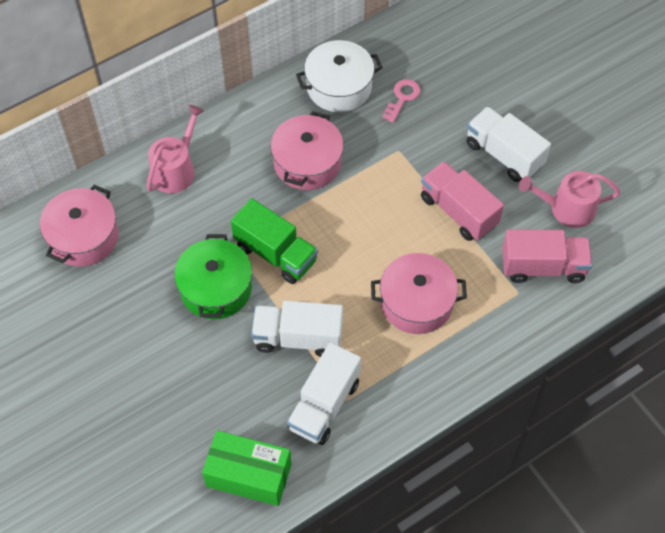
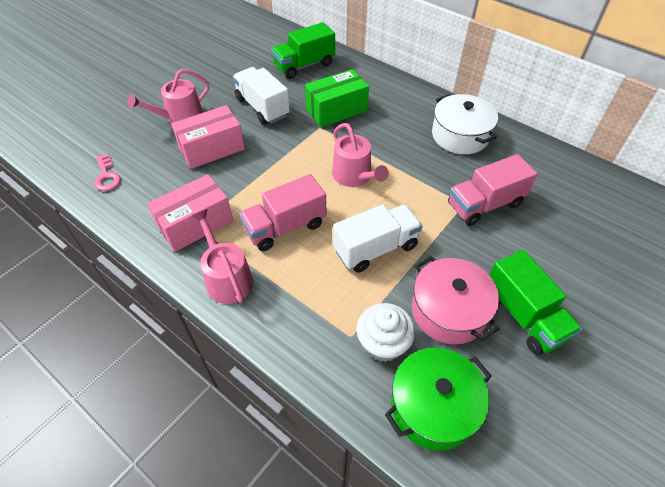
green truck: 1 -> 2
pink box: 0 -> 2
pink pot: 3 -> 1
pink watering can: 2 -> 3
white cupcake: 0 -> 1
white truck: 3 -> 2

